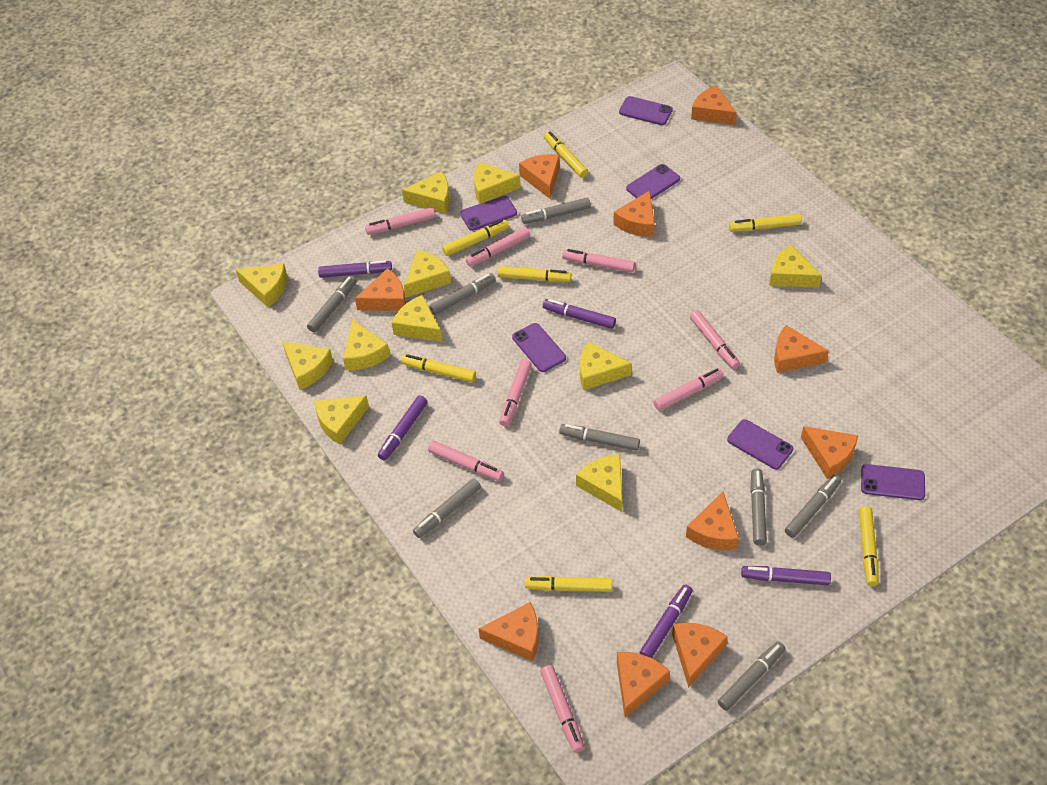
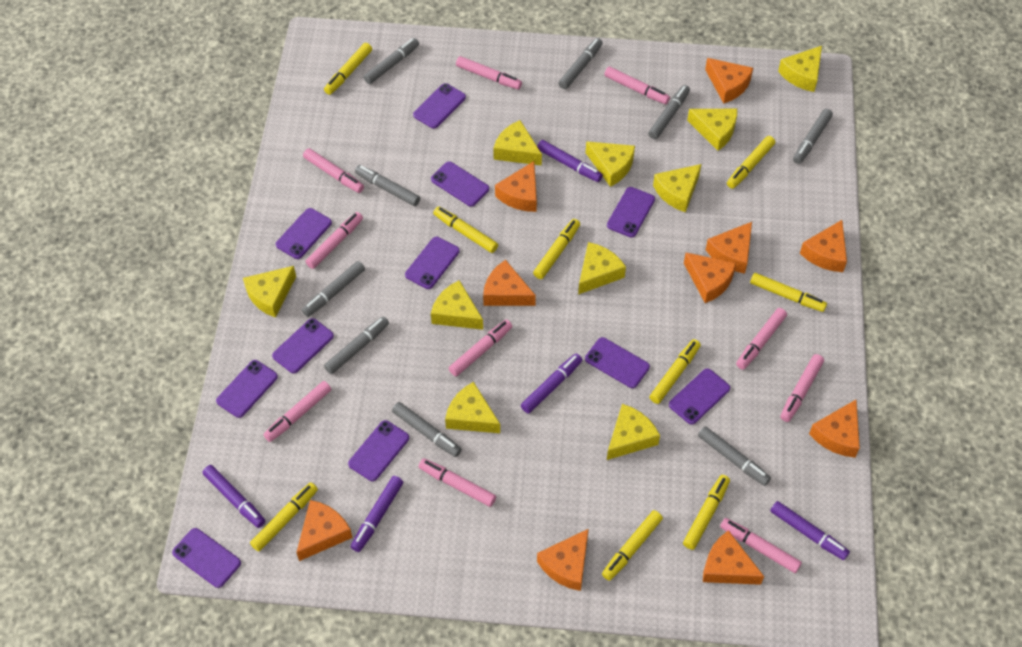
grey marker: 8 -> 9
pink marker: 8 -> 10
purple phone: 6 -> 11
yellow cheese: 11 -> 10
yellow marker: 7 -> 9

